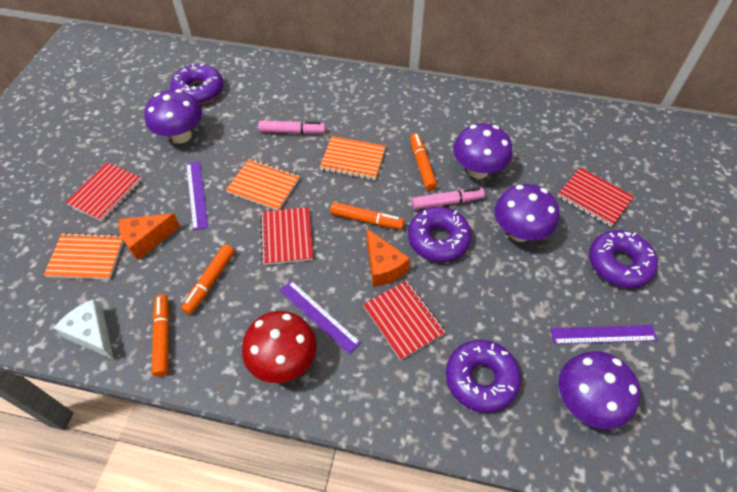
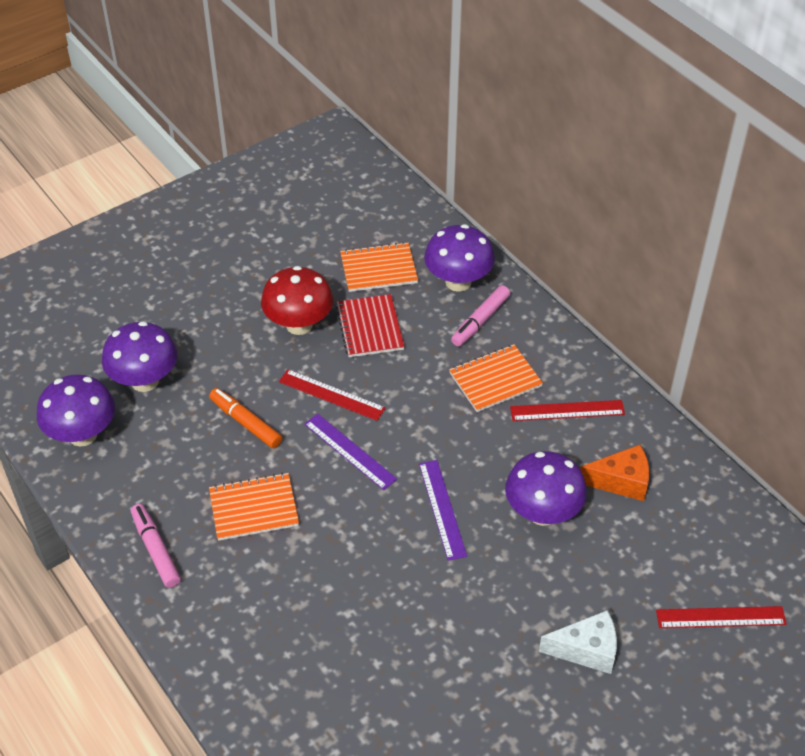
orange cheese: 2 -> 1
orange marker: 4 -> 1
purple donut: 4 -> 0
purple ruler: 3 -> 2
red notebook: 4 -> 1
red ruler: 0 -> 3

